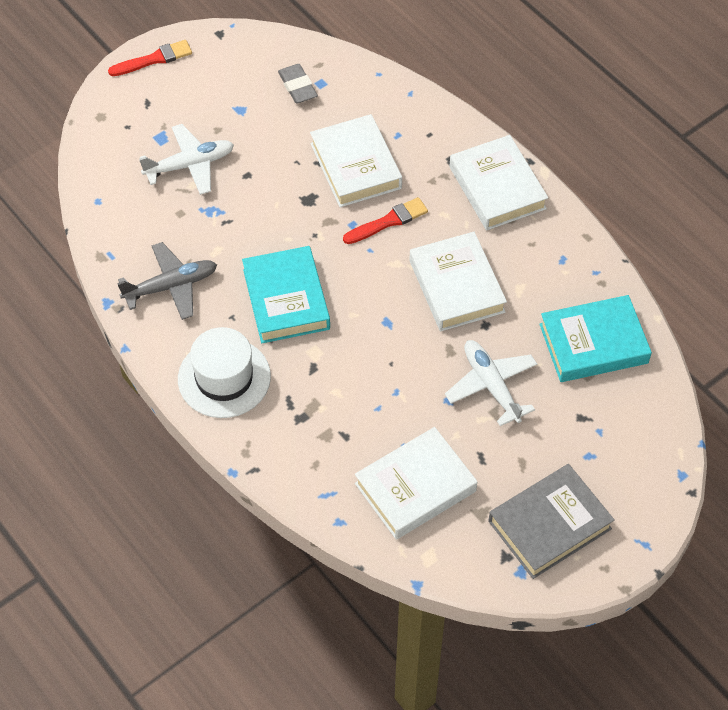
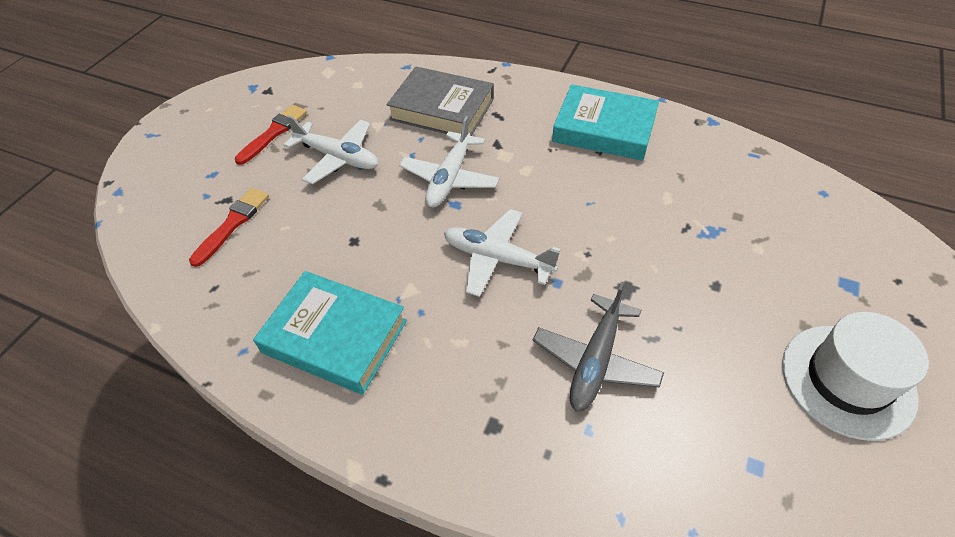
grey eraser: 1 -> 0
white book: 4 -> 0
white plane: 2 -> 3

